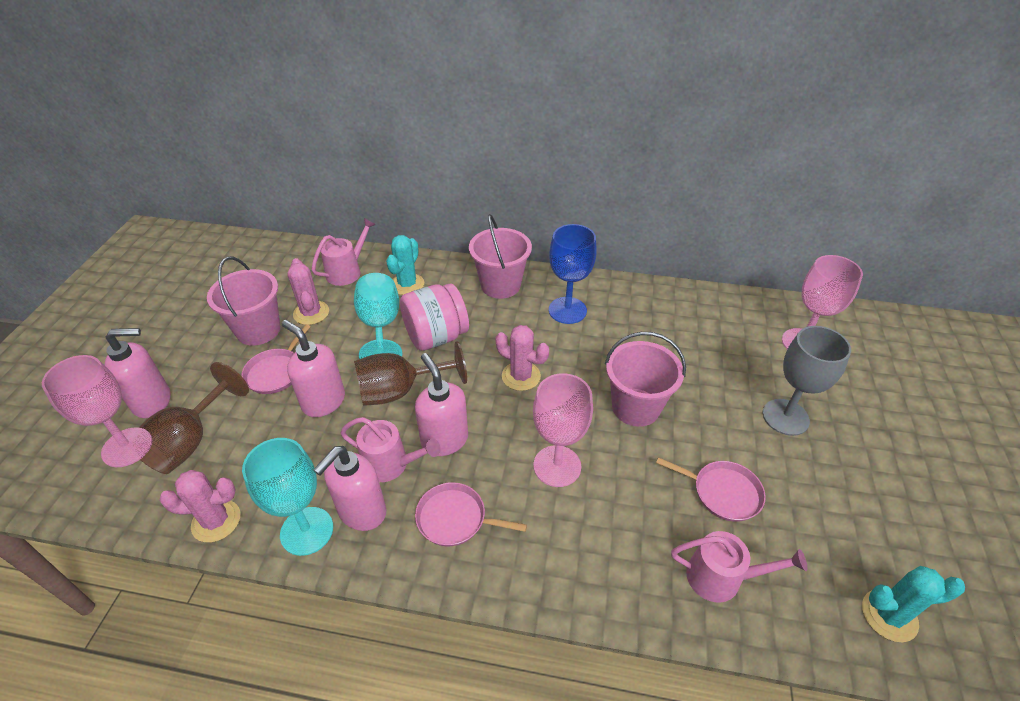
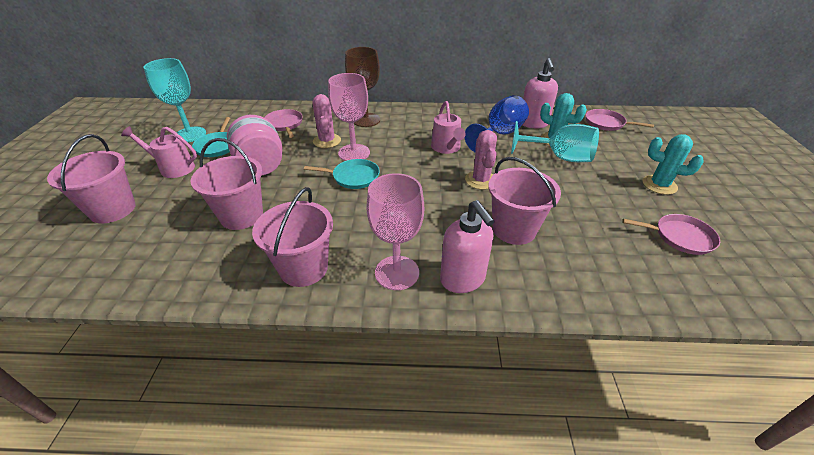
brown goblet: 2 -> 1
grey goblet: 1 -> 0
pink bucket: 3 -> 4
pink cactus: 3 -> 2
pink goblet: 3 -> 2
pink soap dispenser: 4 -> 2
pink watering can: 3 -> 2
turquoise pan: 0 -> 2

